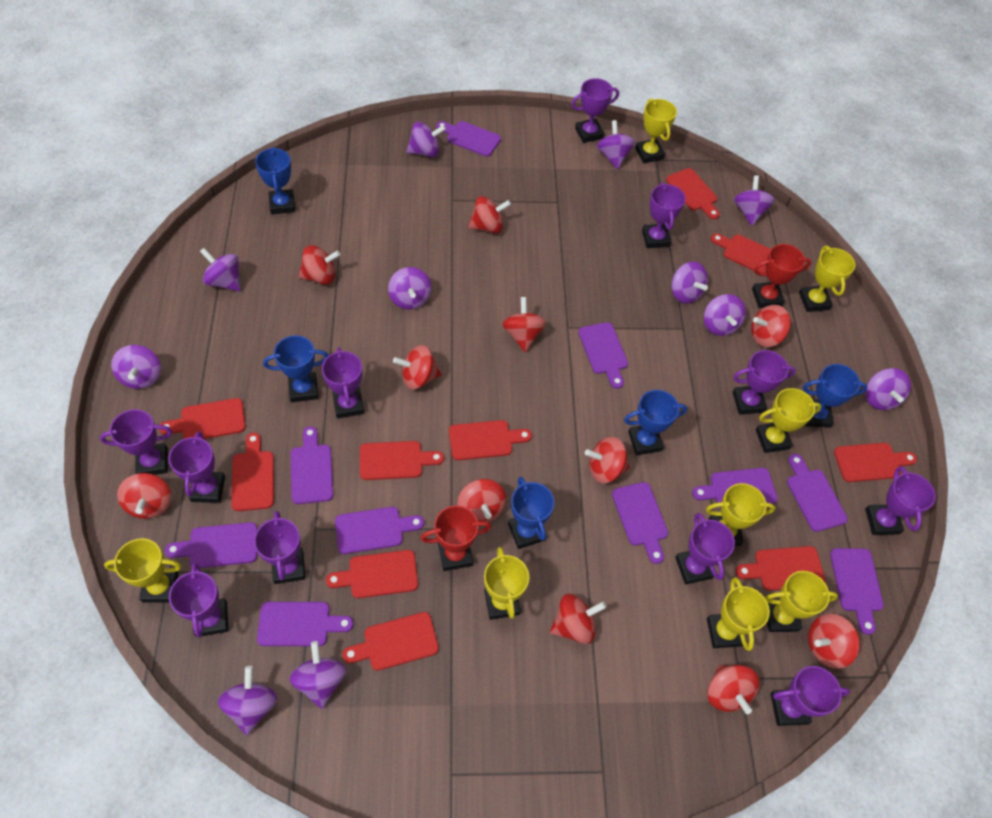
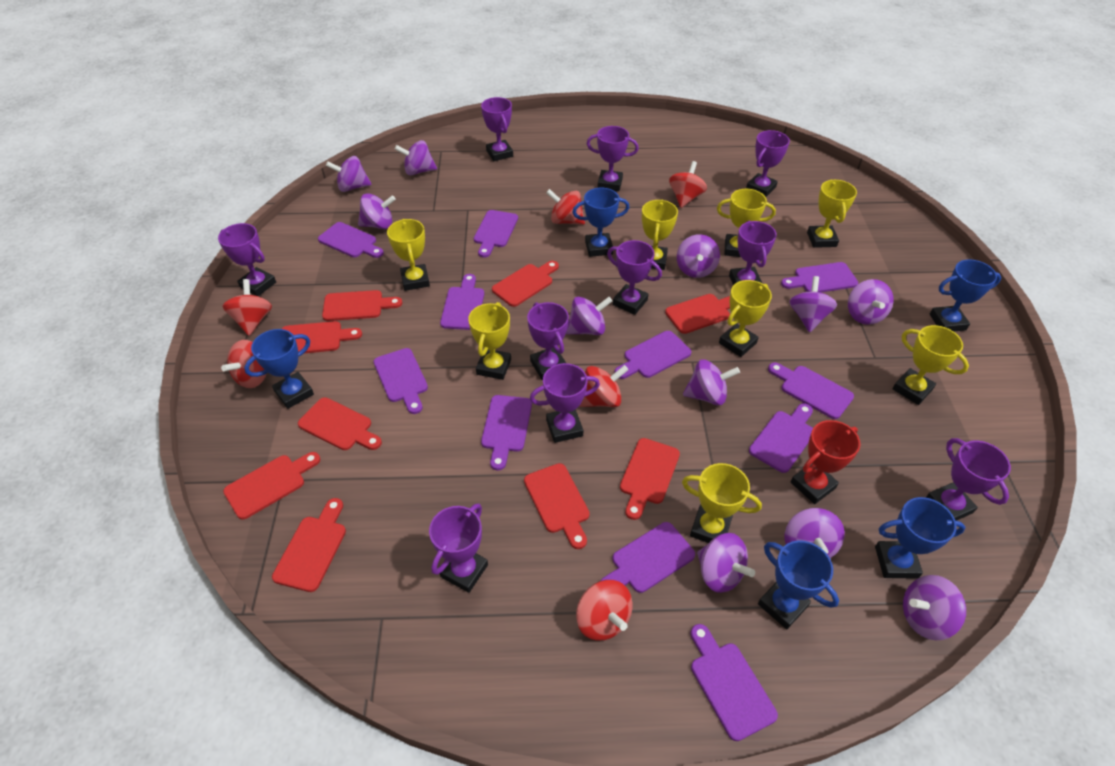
purple cutting board: 10 -> 11
purple trophy: 11 -> 10
red cutting board: 10 -> 9
red spinning top: 11 -> 6
red trophy: 2 -> 1

